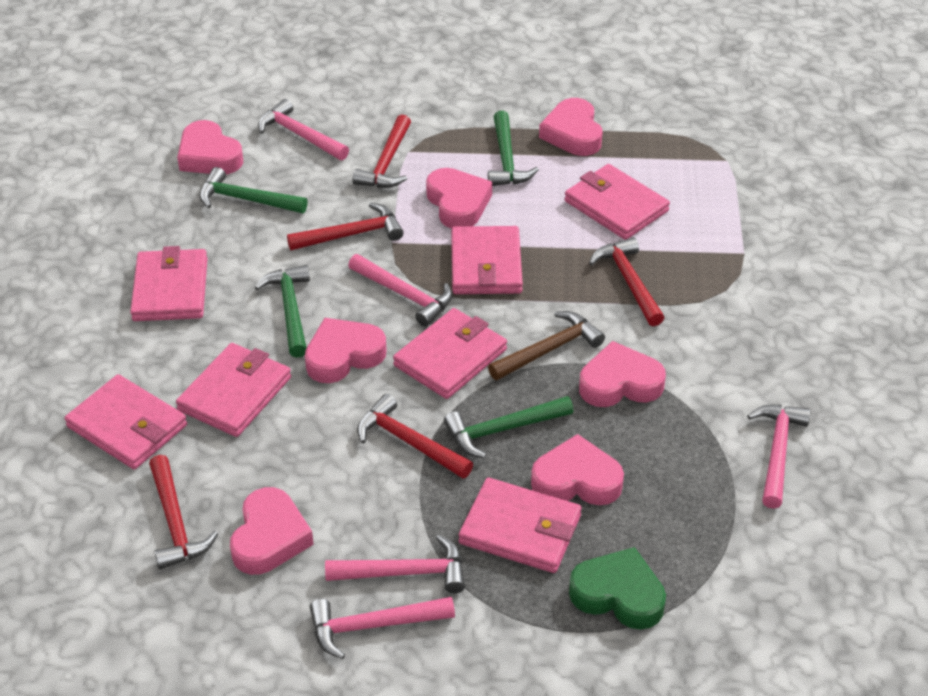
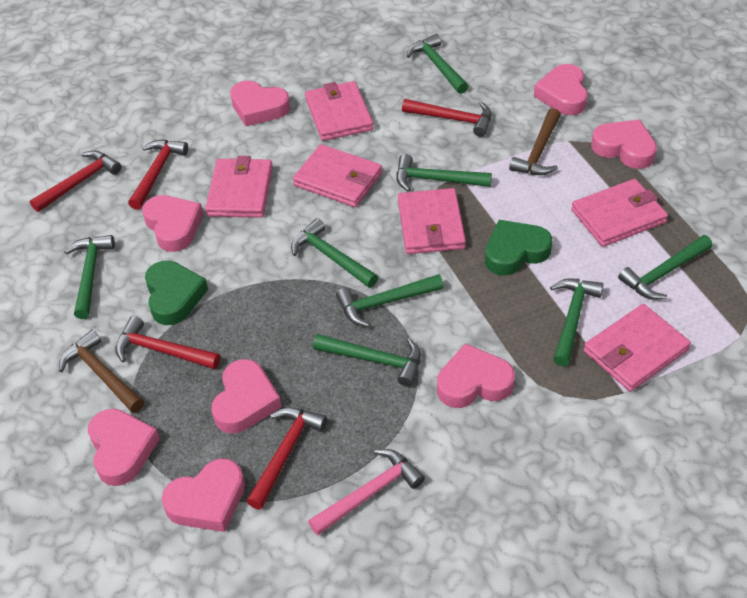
brown hammer: 1 -> 2
green hammer: 4 -> 8
green heart: 1 -> 2
pink hammer: 5 -> 1
pink heart: 7 -> 8
pink wallet: 7 -> 6

